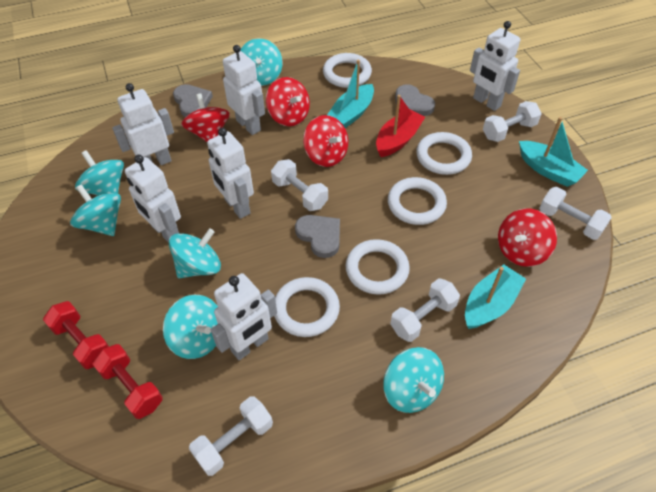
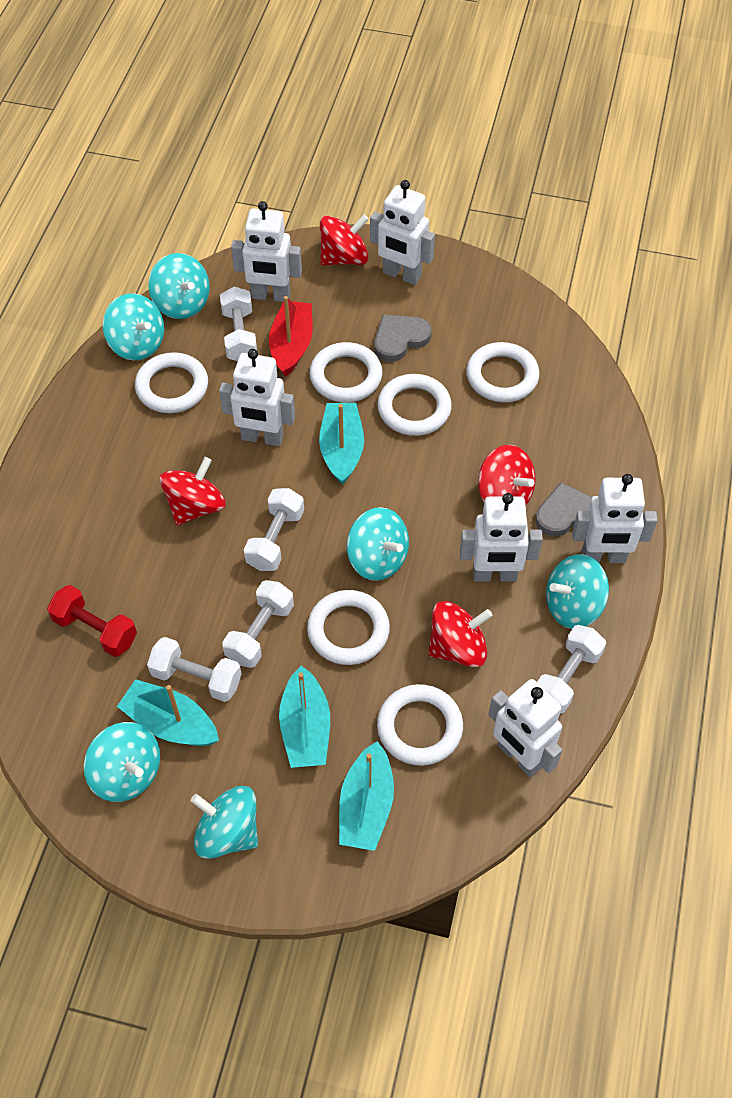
grey heart: 3 -> 2
red dumbbell: 2 -> 1
turquoise boat: 3 -> 4
white ring: 5 -> 6

